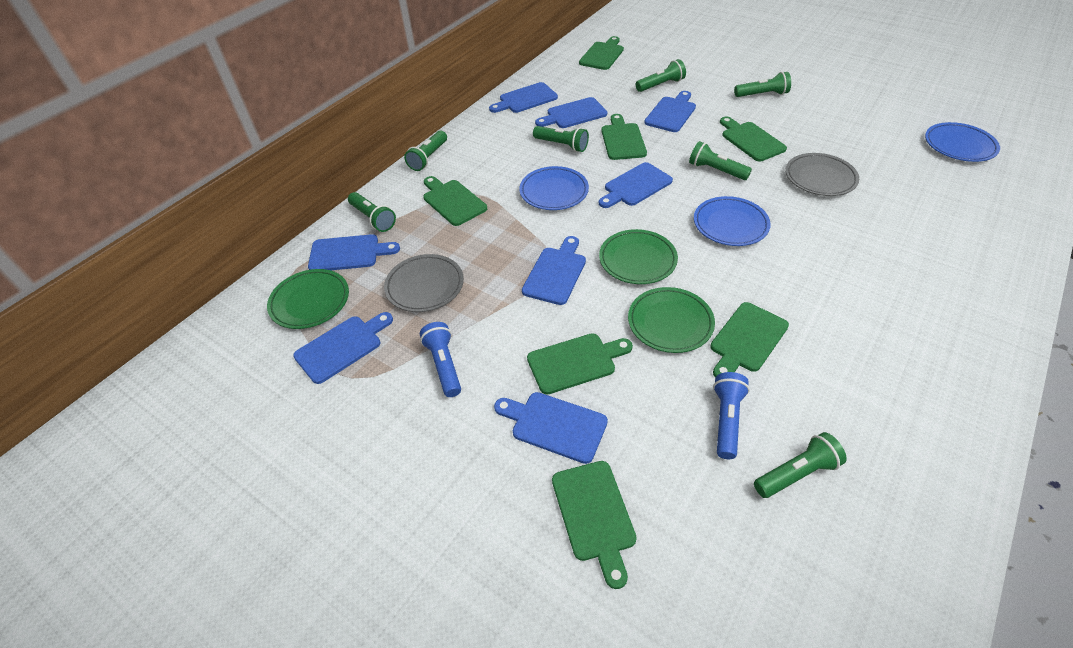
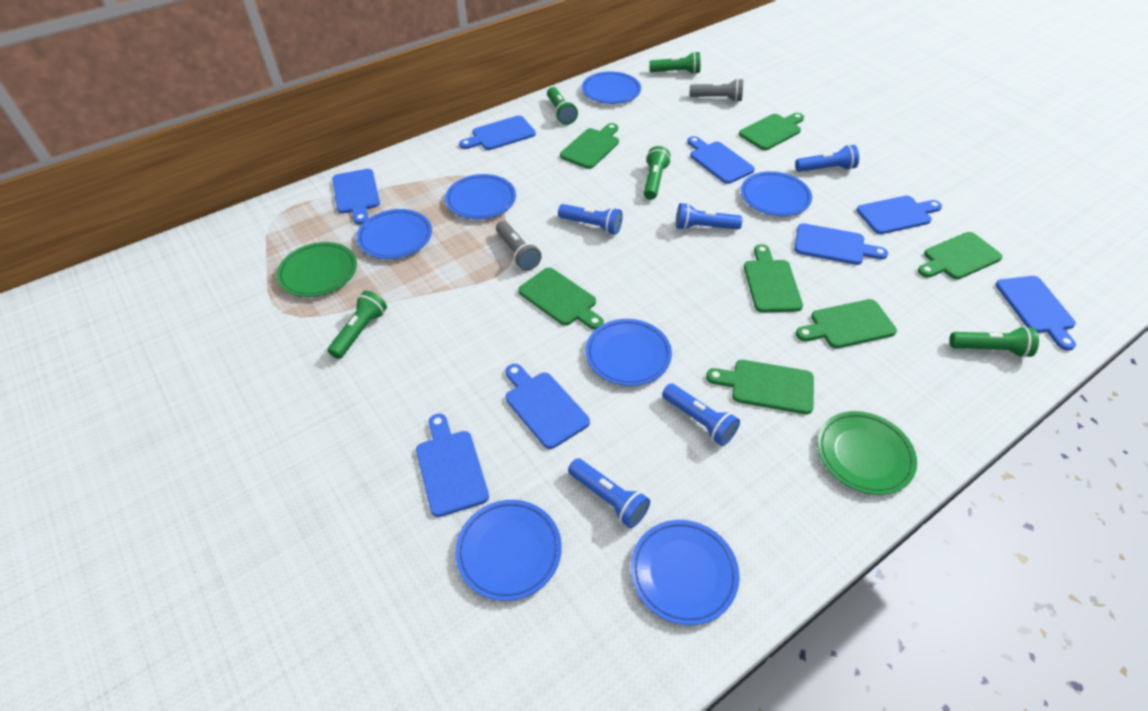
blue flashlight: 2 -> 5
blue plate: 3 -> 7
green flashlight: 7 -> 5
green plate: 3 -> 2
grey flashlight: 0 -> 2
grey plate: 2 -> 0

